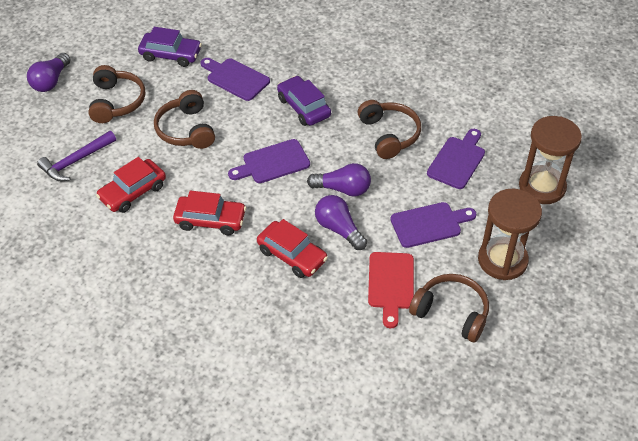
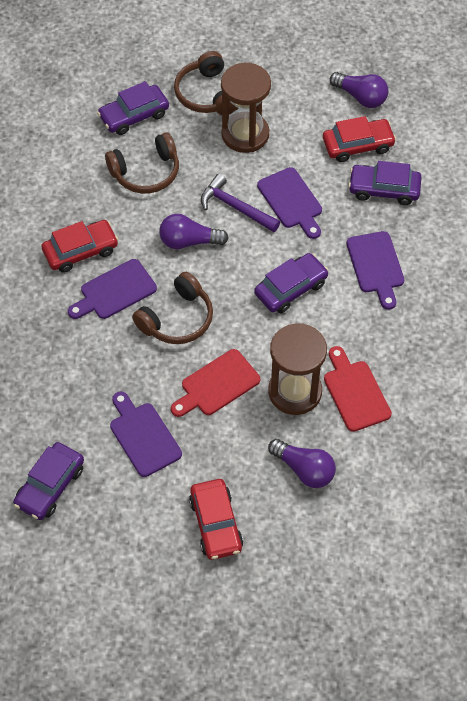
brown headphones: 4 -> 3
purple car: 2 -> 4
red cutting board: 1 -> 2

